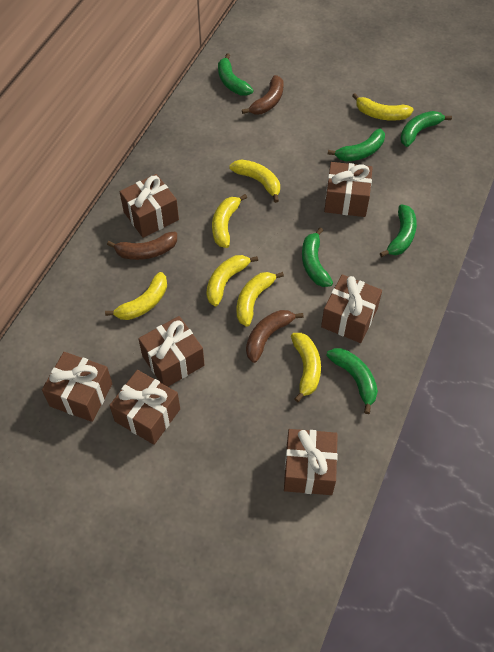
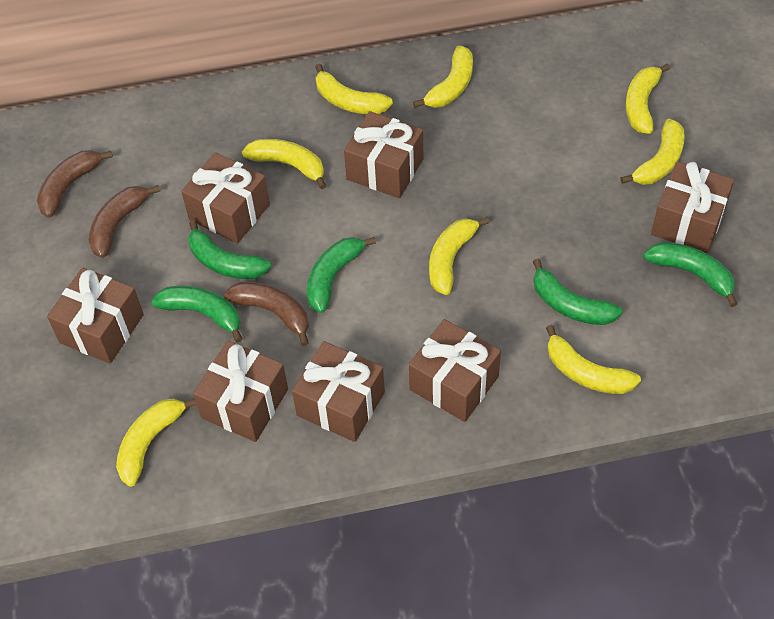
green banana: 6 -> 5
yellow banana: 7 -> 8

